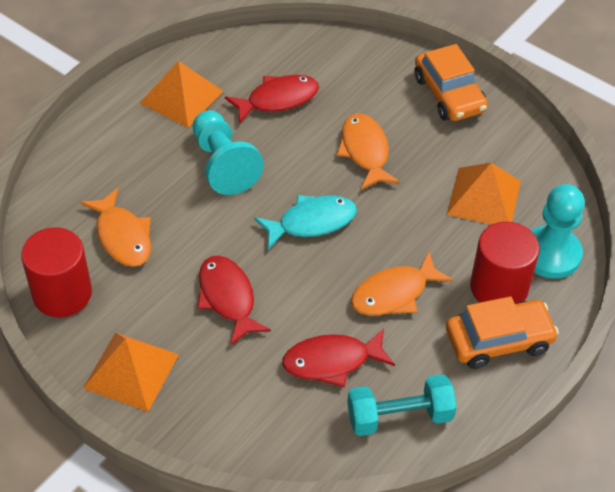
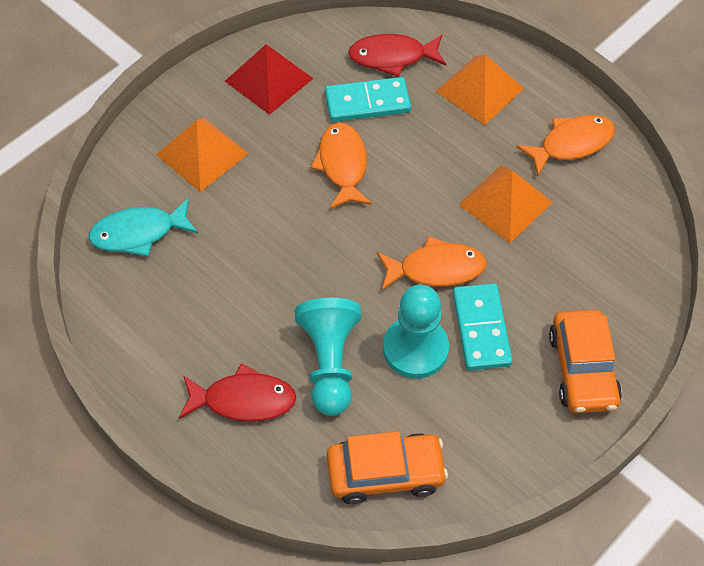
red cylinder: 2 -> 0
red fish: 3 -> 2
red pyramid: 0 -> 1
turquoise domino: 0 -> 2
turquoise dumbbell: 1 -> 0

